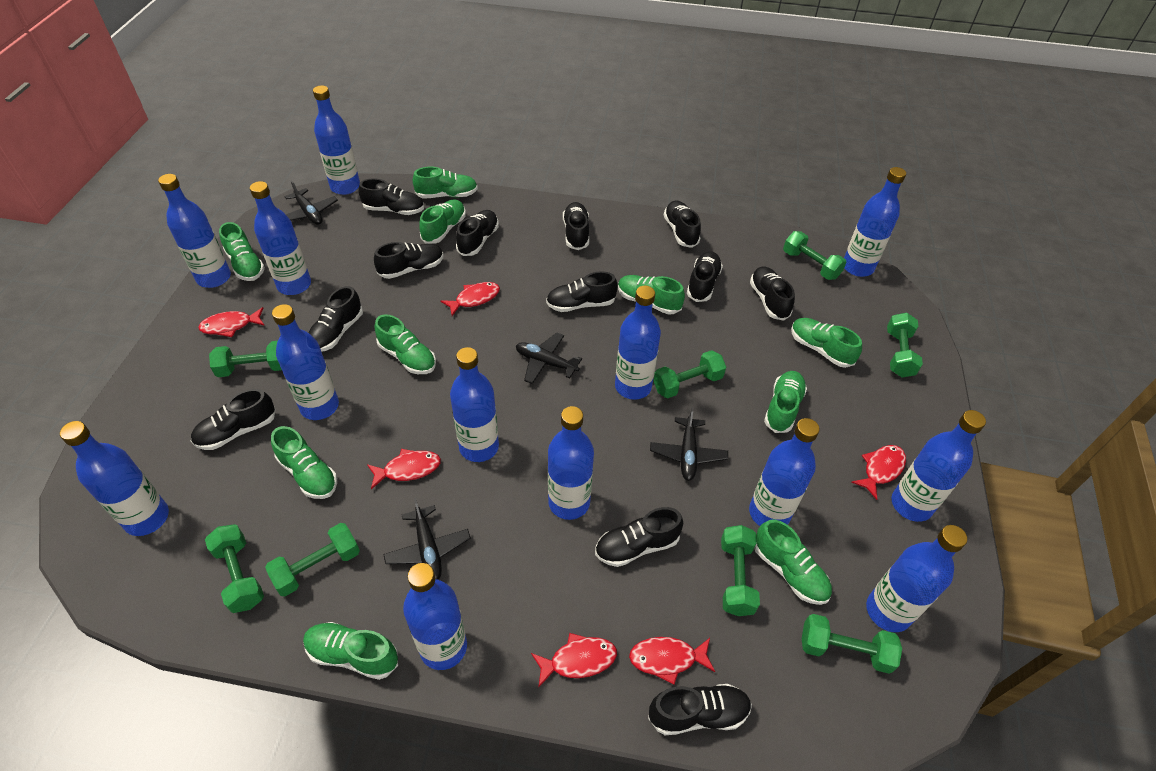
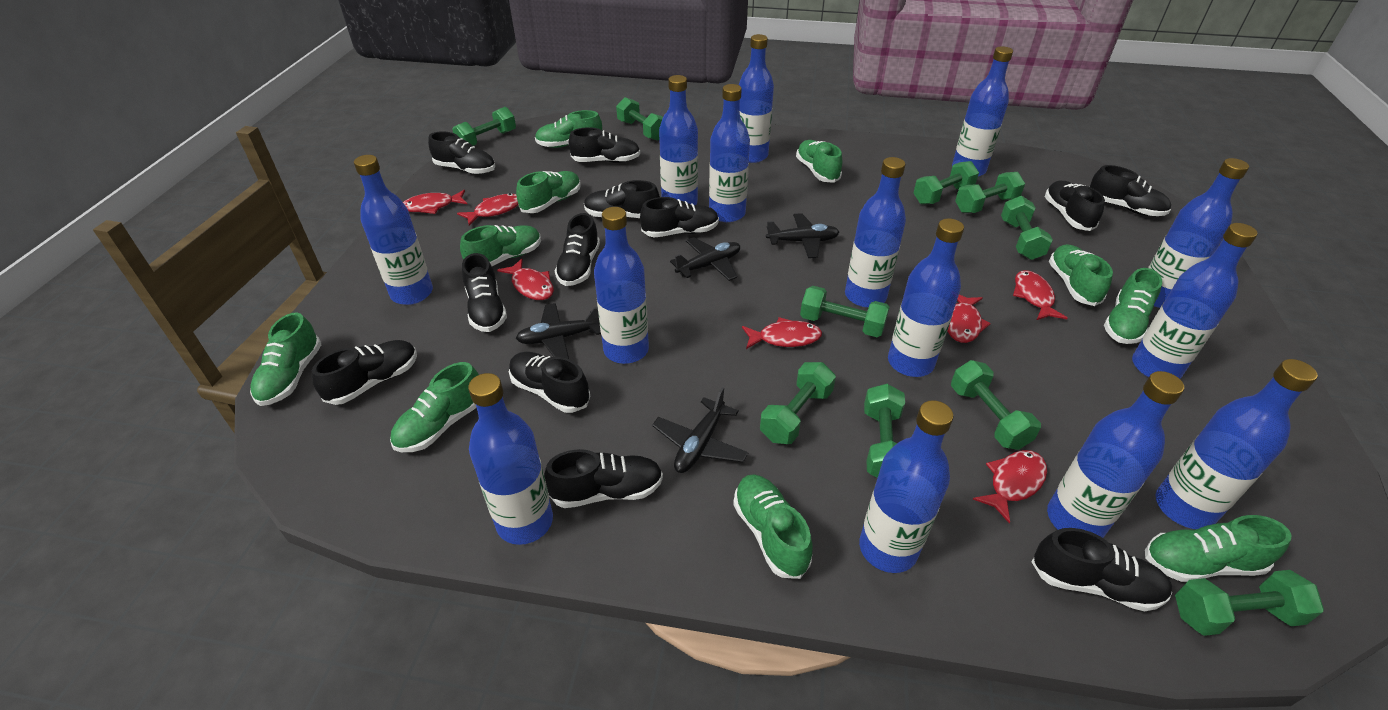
blue bottle: 13 -> 14
green dumbbell: 8 -> 10
red fish: 6 -> 7

